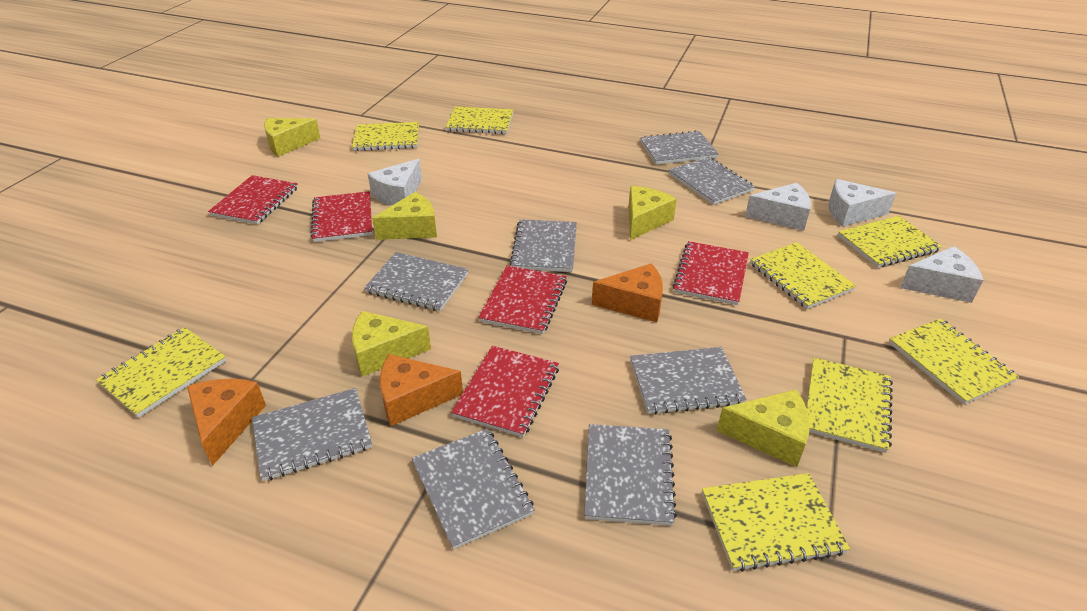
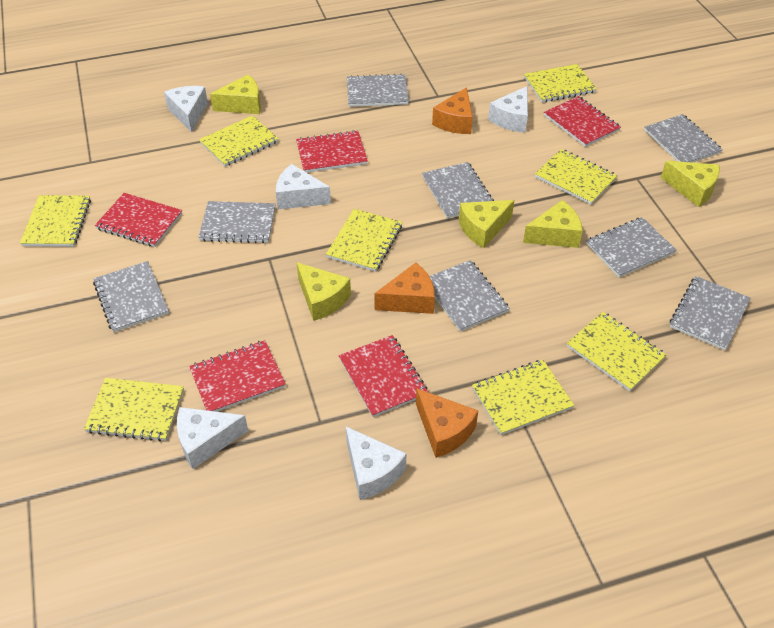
white cheese: 4 -> 5

